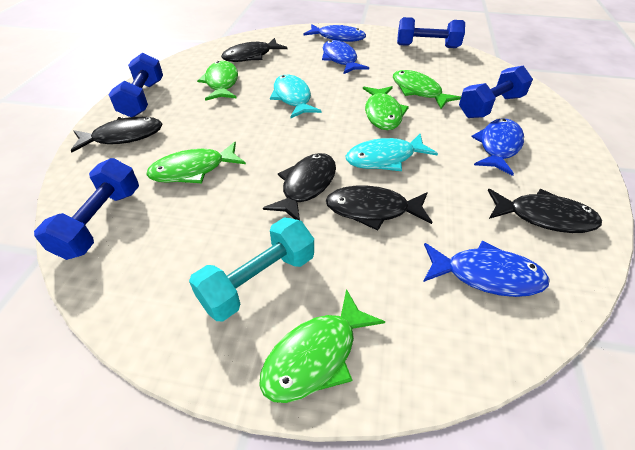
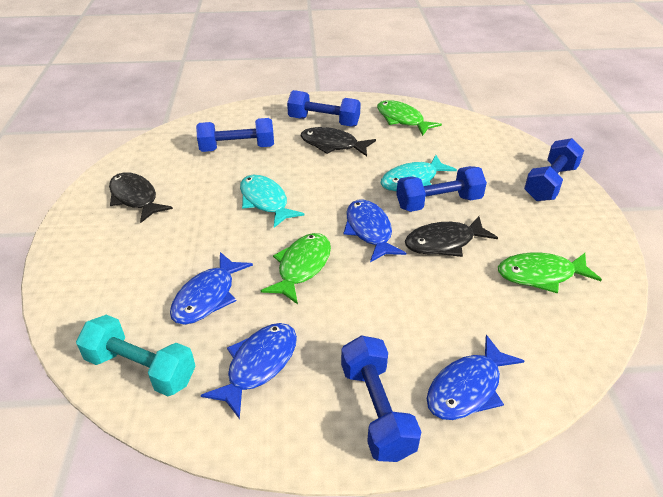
black fish: 5 -> 3
blue dumbbell: 4 -> 5
green fish: 5 -> 3

